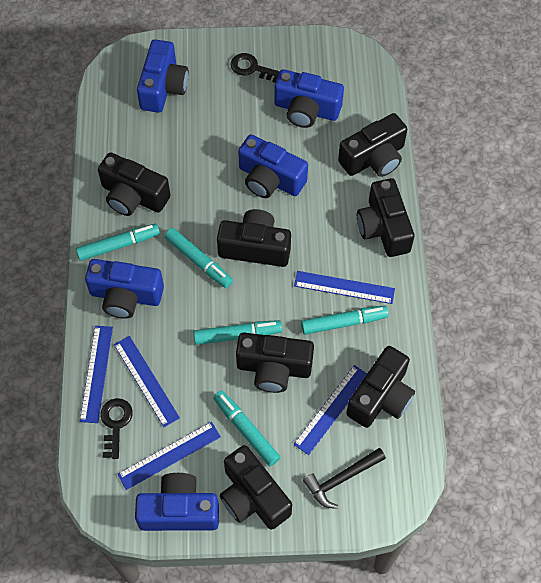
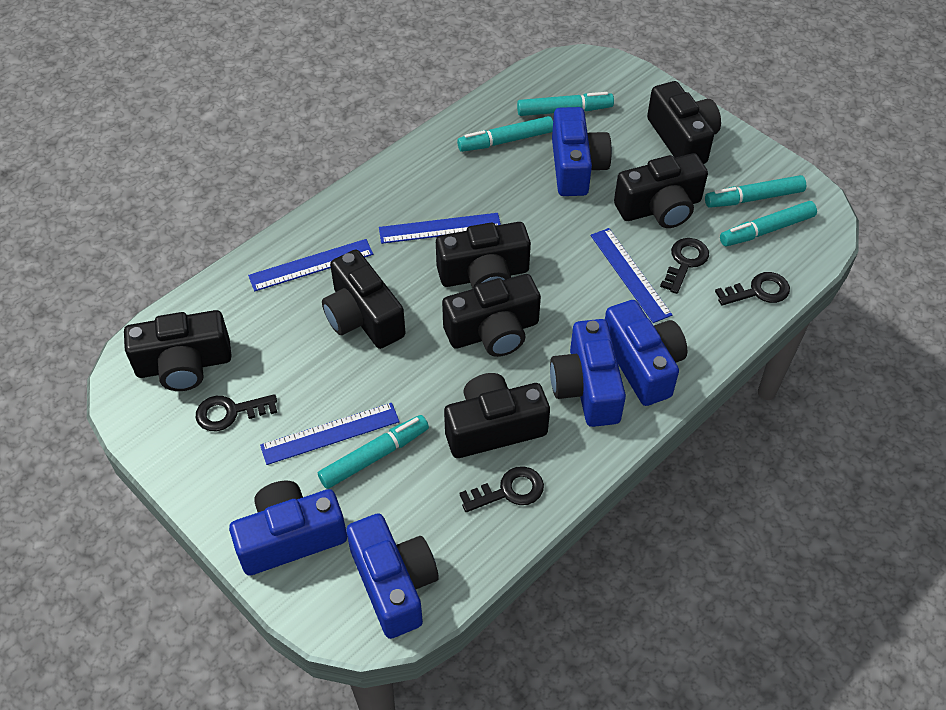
black hammer: 1 -> 0
black key: 2 -> 4
blue ruler: 5 -> 4

